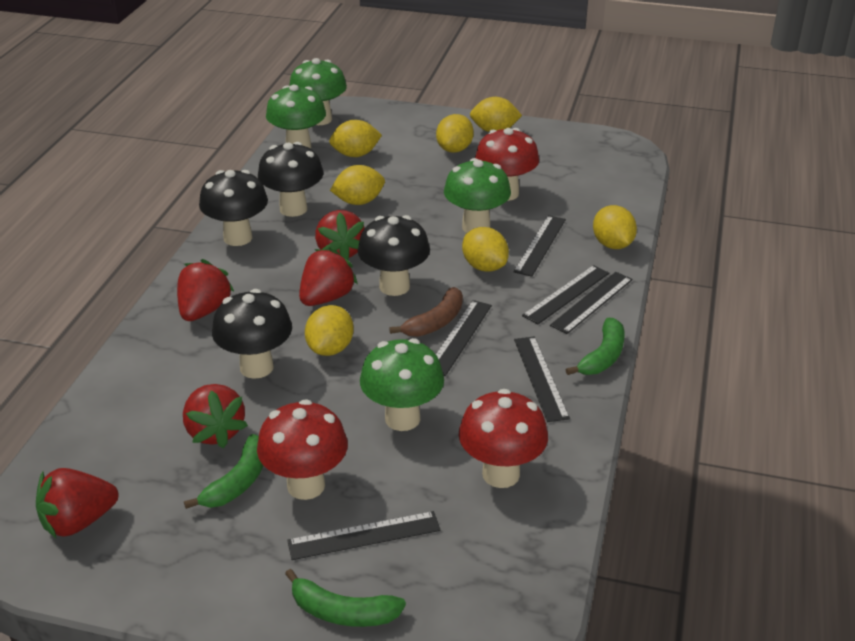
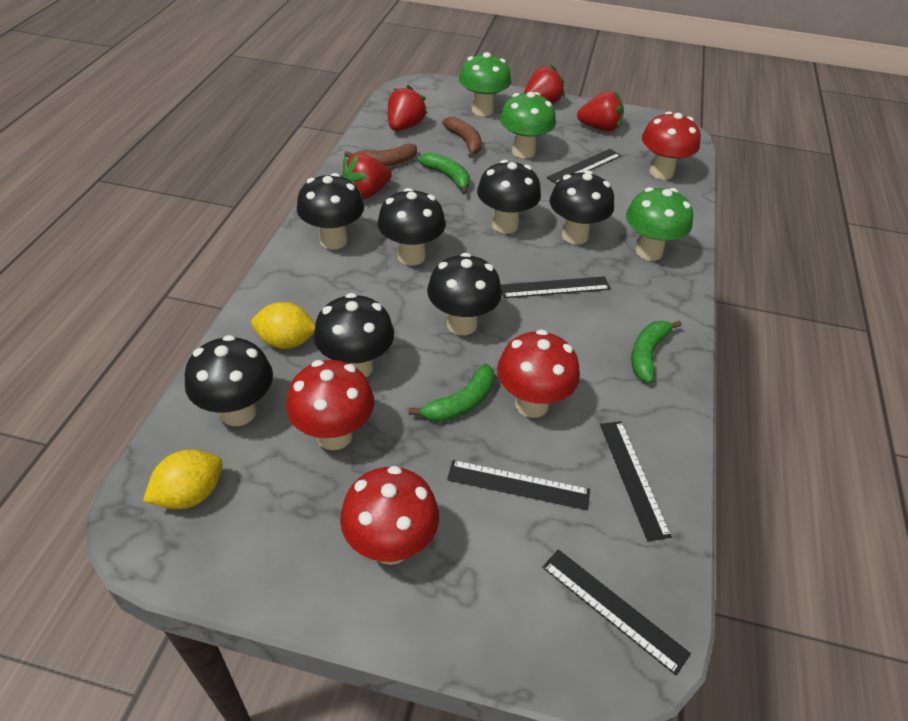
black mushroom: 4 -> 7
black ruler: 6 -> 5
brown banana: 1 -> 2
green mushroom: 4 -> 3
red mushroom: 3 -> 4
red strawberry: 5 -> 4
yellow lemon: 7 -> 2

